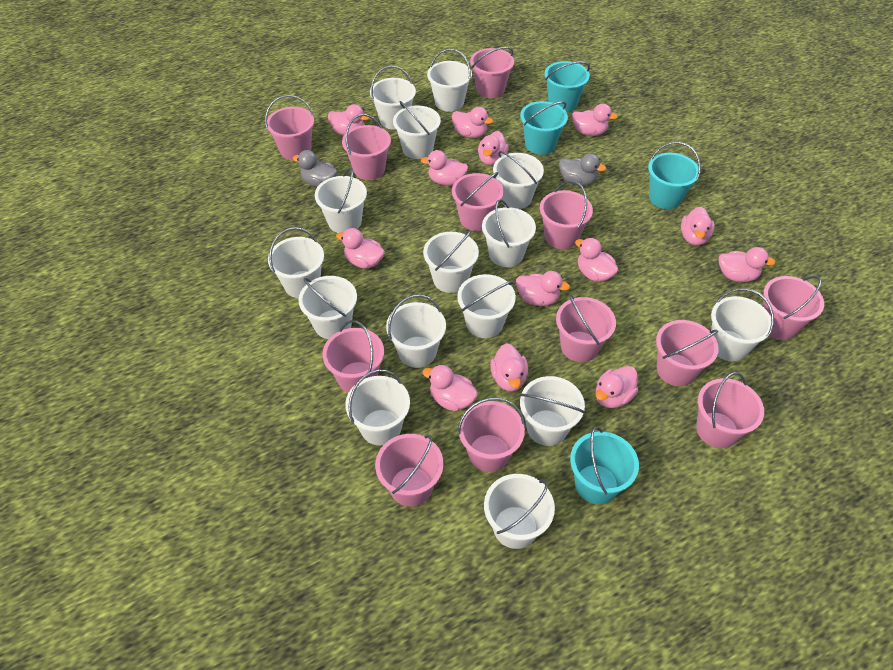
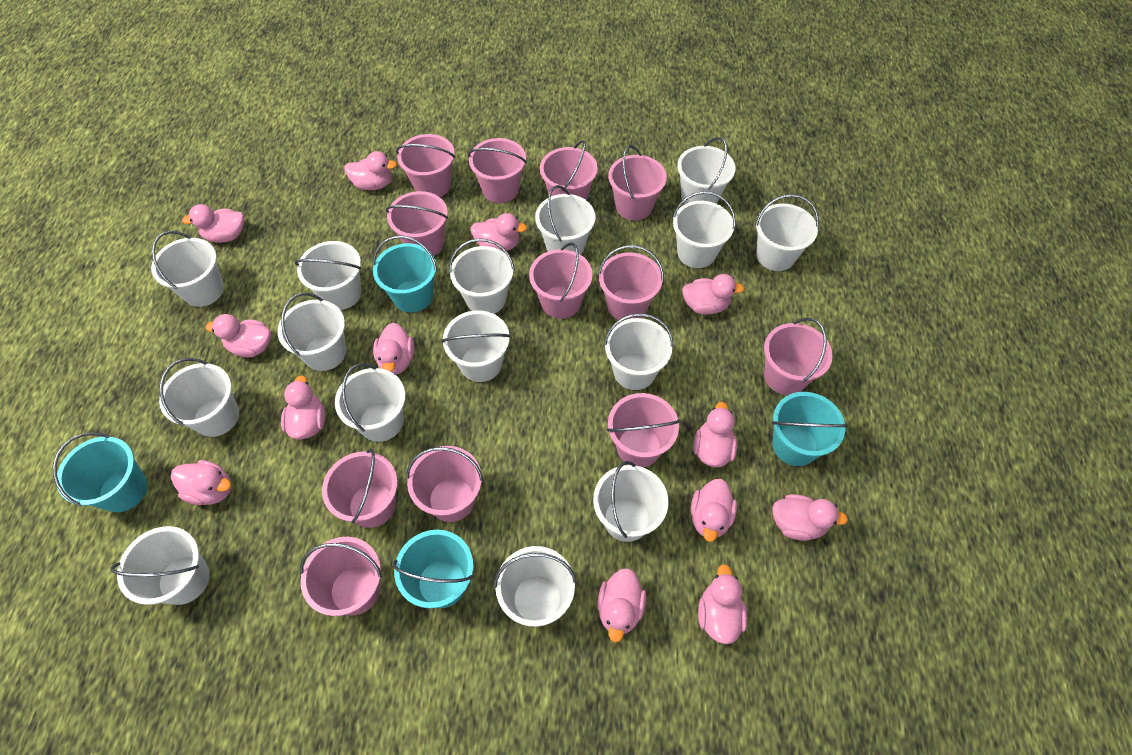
grey duck: 2 -> 0

